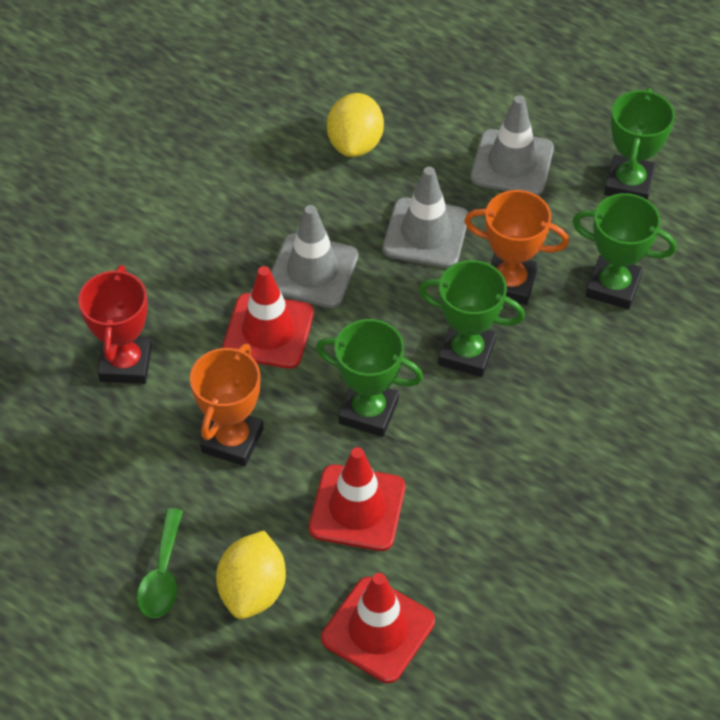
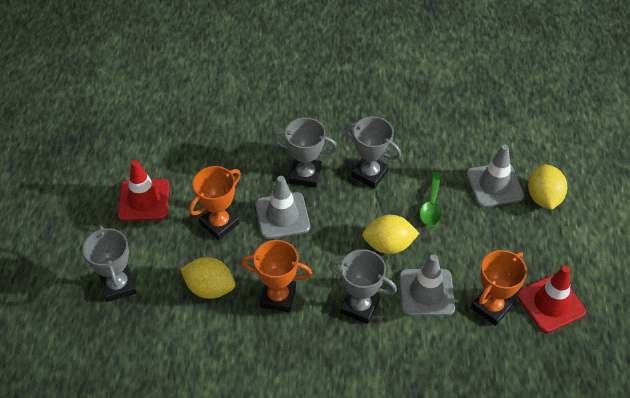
green trophy: 4 -> 0
grey trophy: 0 -> 4
orange trophy: 2 -> 3
red traffic cone: 3 -> 2
red trophy: 1 -> 0
yellow lemon: 2 -> 3

